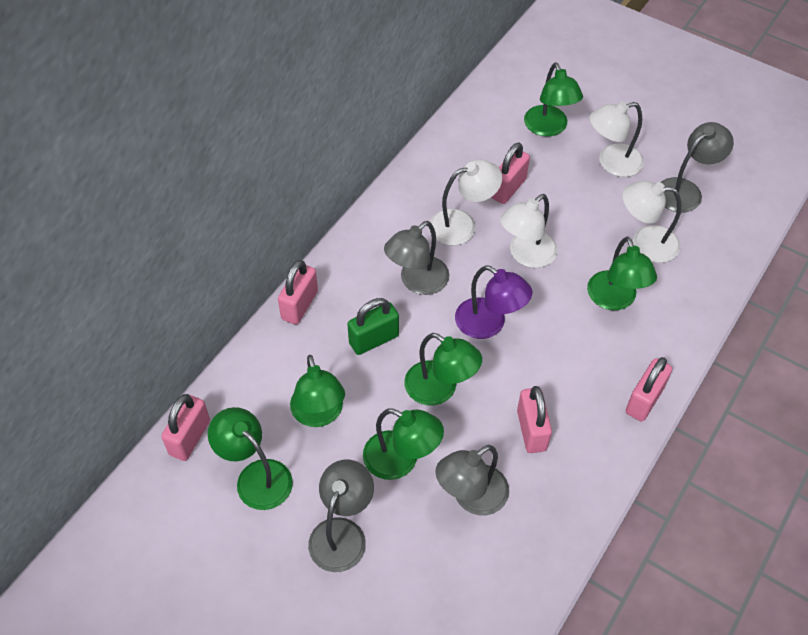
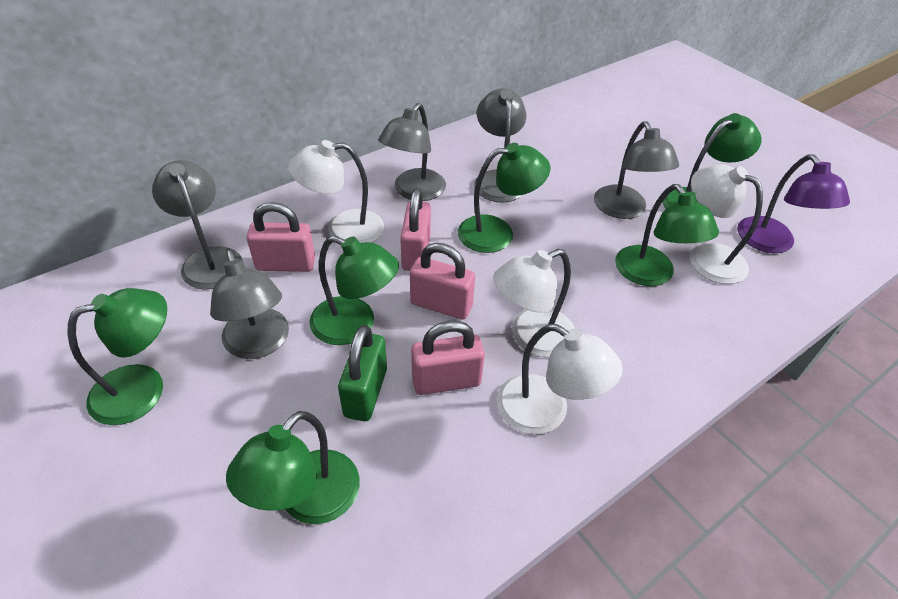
grey lamp: 4 -> 5
pink padlock: 5 -> 4

